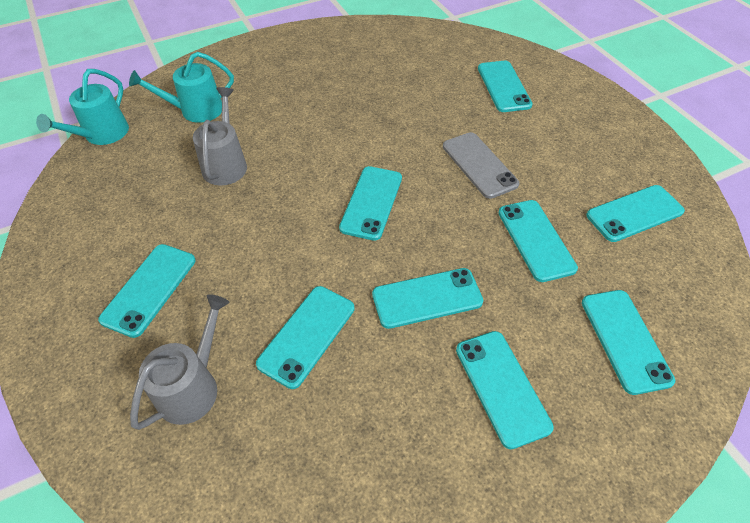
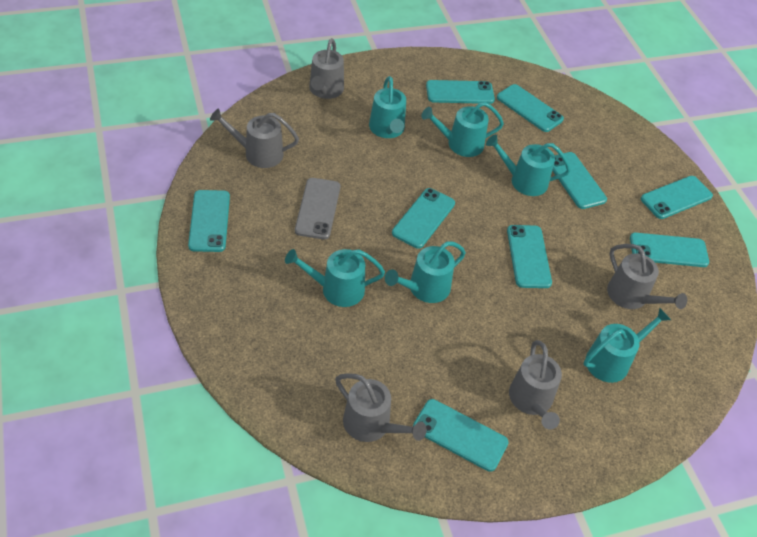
grey watering can: 2 -> 5
turquoise watering can: 2 -> 6

